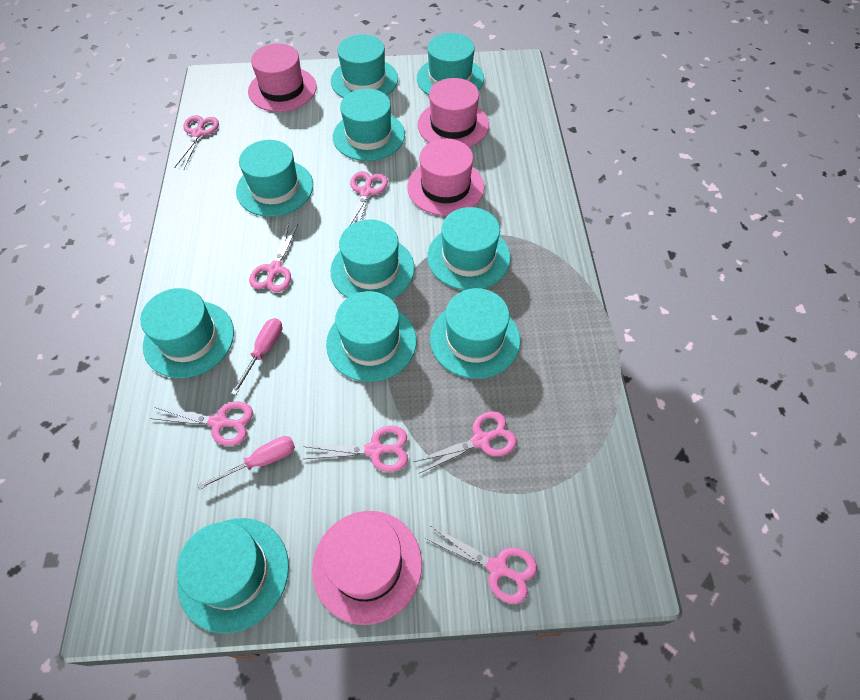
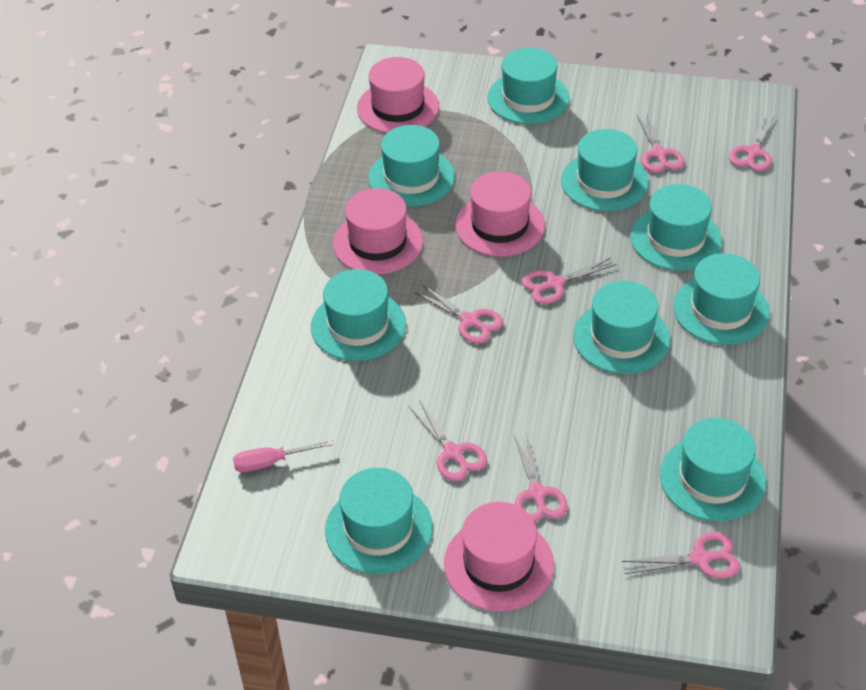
pink screwdriver: 2 -> 1
turquoise hat: 10 -> 9

